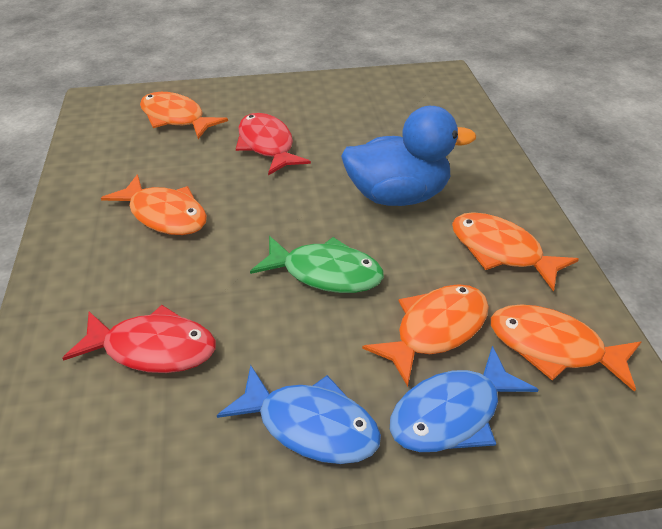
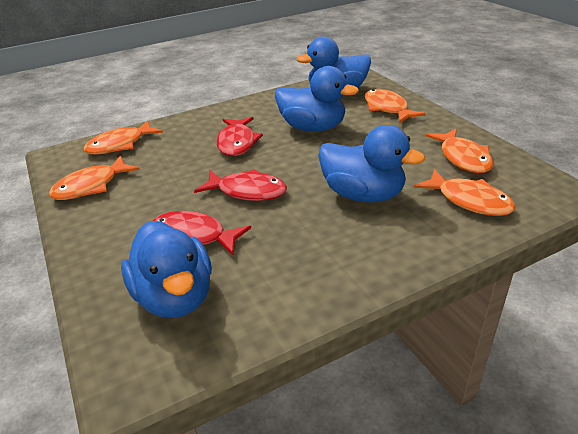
blue duck: 1 -> 4
blue fish: 2 -> 0
green fish: 1 -> 0
red fish: 2 -> 3

